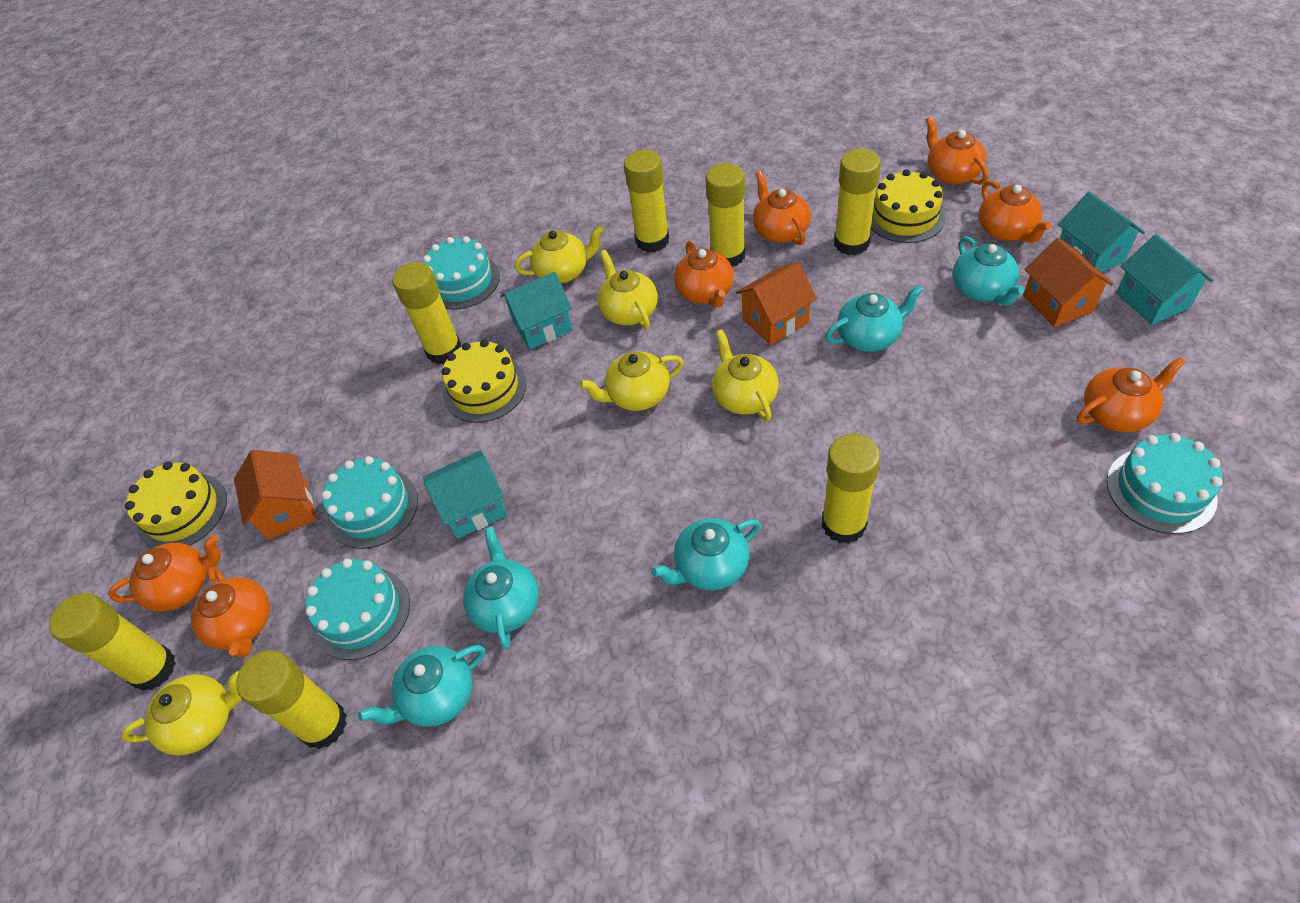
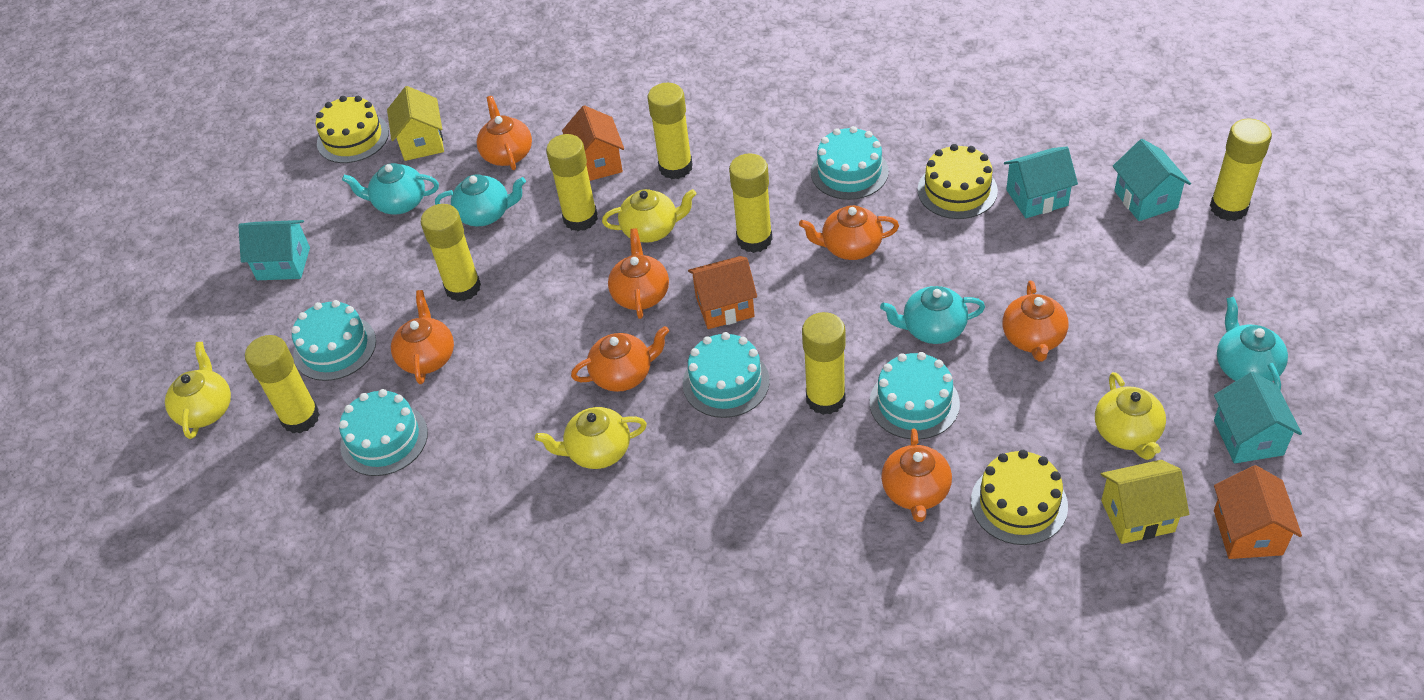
turquoise cake: 4 -> 5
turquoise teapot: 5 -> 4
yellow house: 0 -> 2
yellow teapot: 5 -> 4

